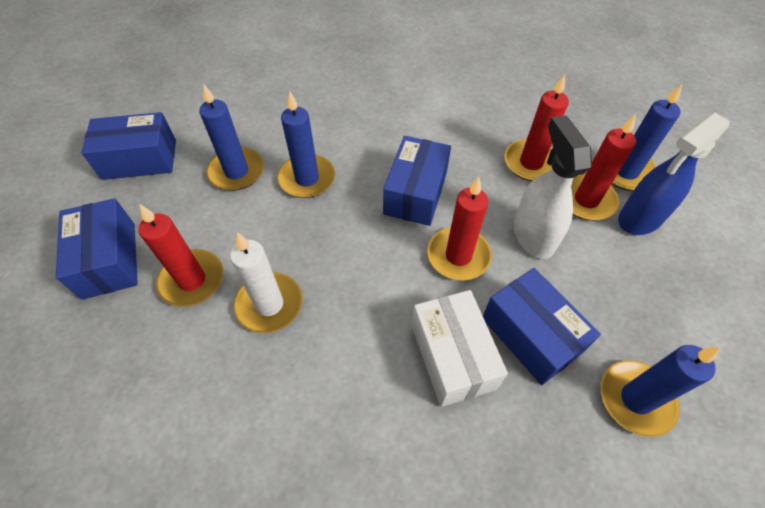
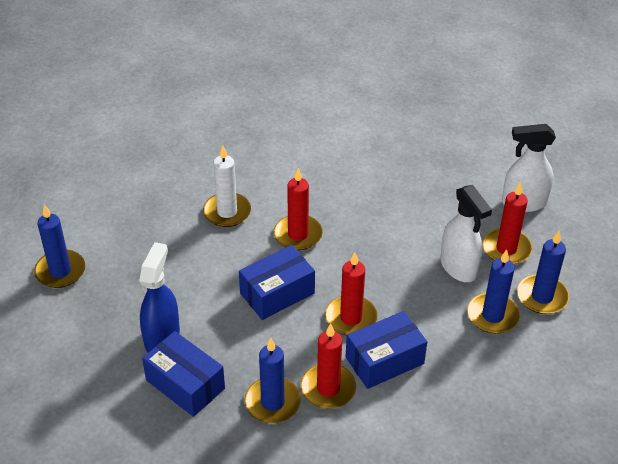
blue box: 4 -> 3
white box: 1 -> 0
white spray bottle: 1 -> 2

